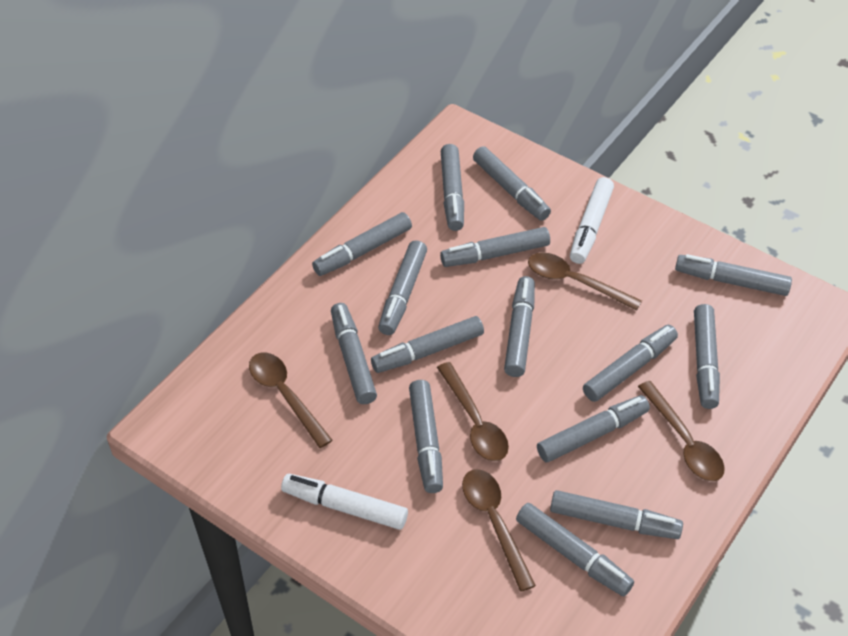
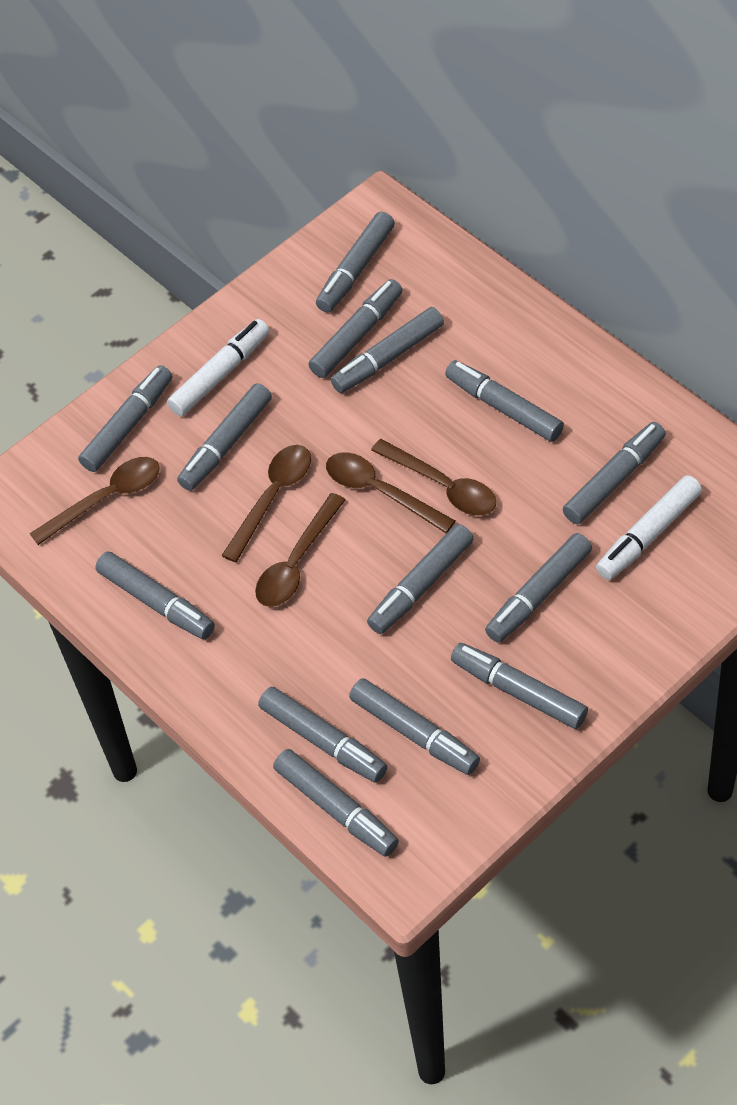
grey marker: 15 -> 14

